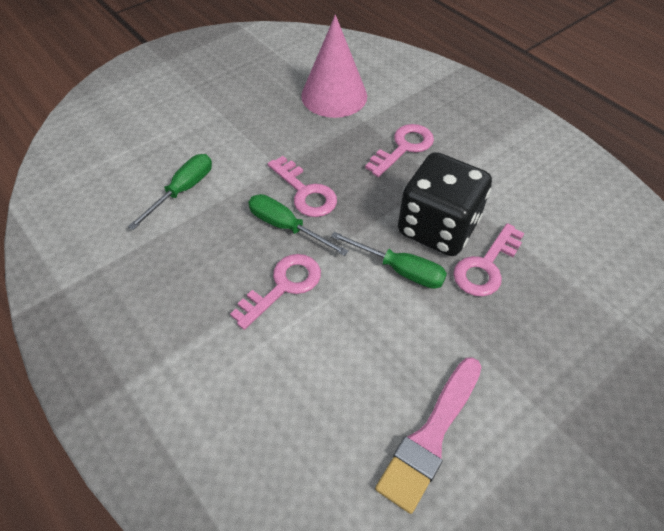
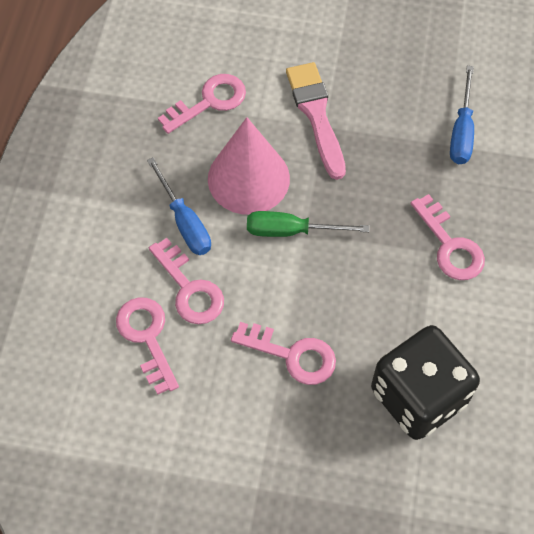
blue screwdriver: 0 -> 2
green screwdriver: 3 -> 1
pink key: 4 -> 5

